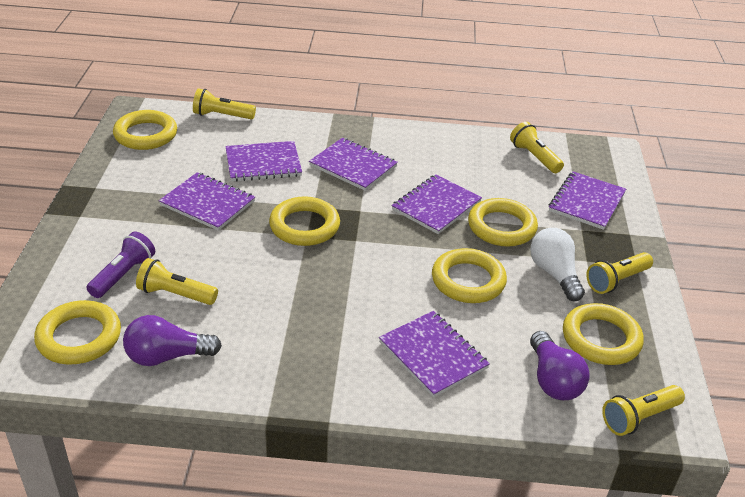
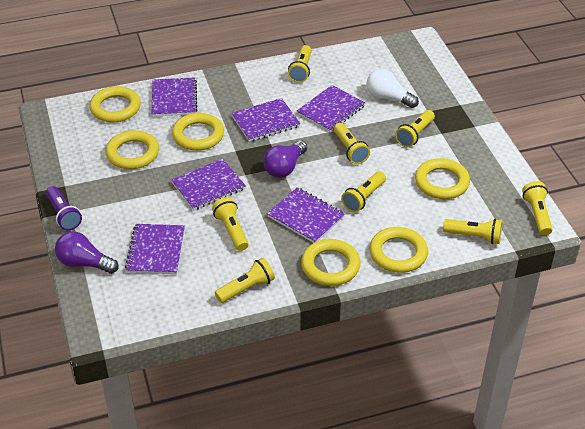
yellow flashlight: 5 -> 8

